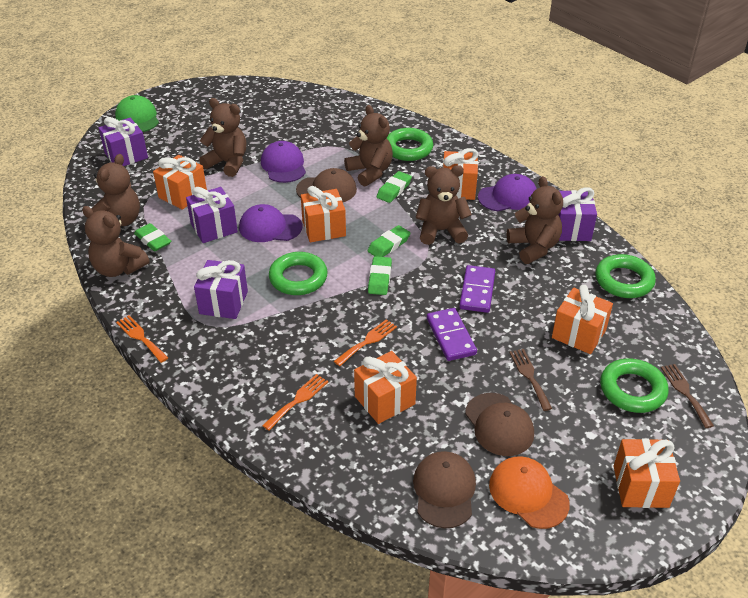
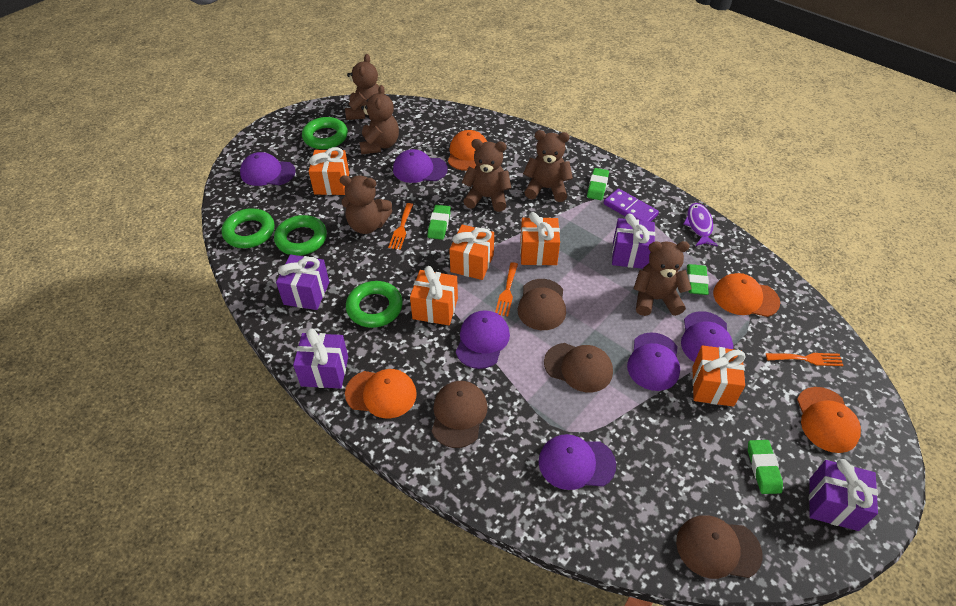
brown cap: 3 -> 4
brown fork: 2 -> 0
green cap: 1 -> 0
orange cap: 1 -> 4
orange gift: 6 -> 5
purple cap: 3 -> 6
purple domino: 2 -> 1
purple fish: 0 -> 1

